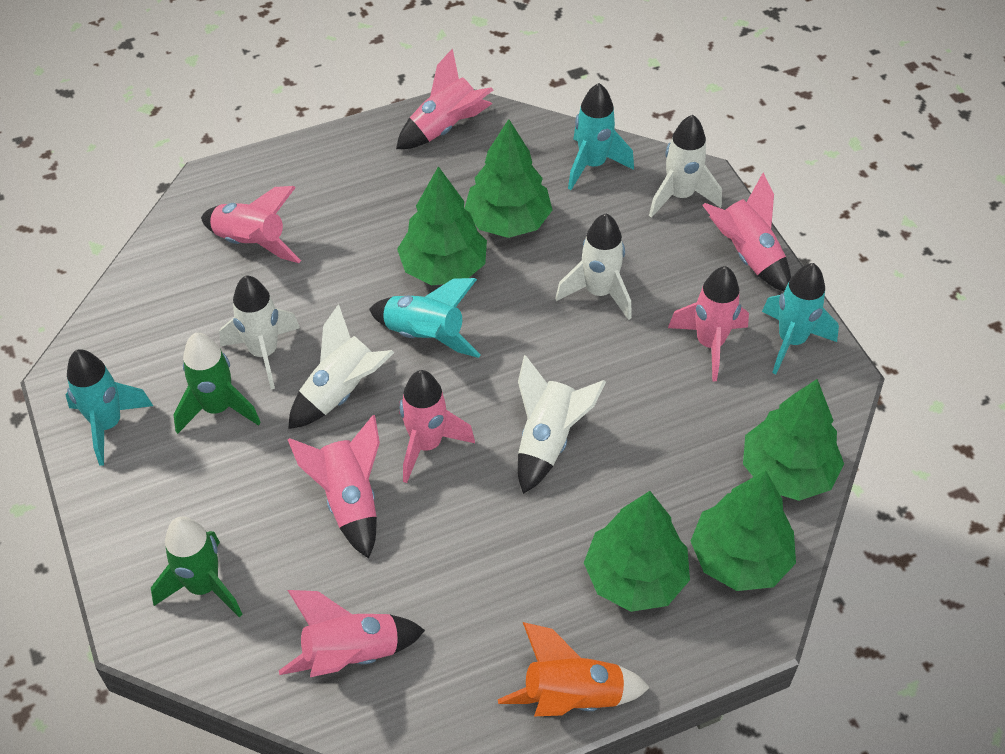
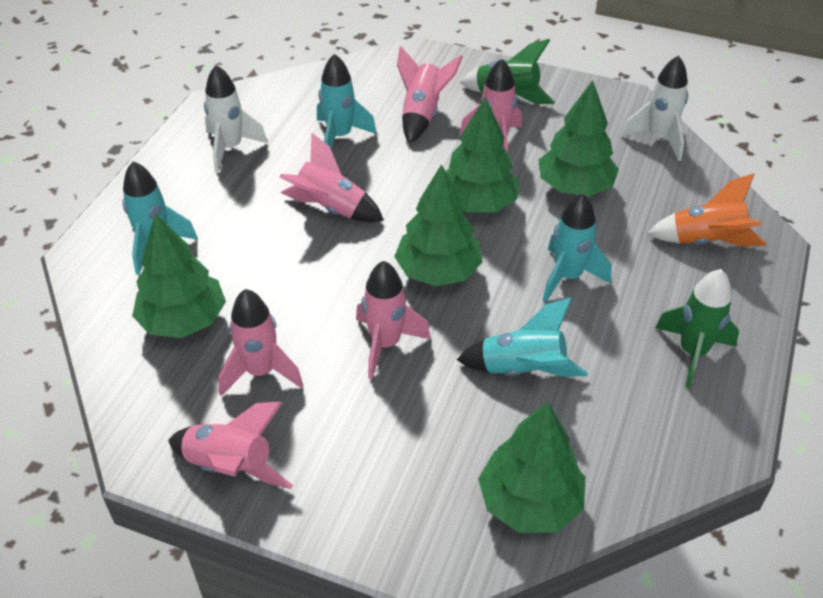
pink rocket: 7 -> 6
white rocket: 5 -> 2

